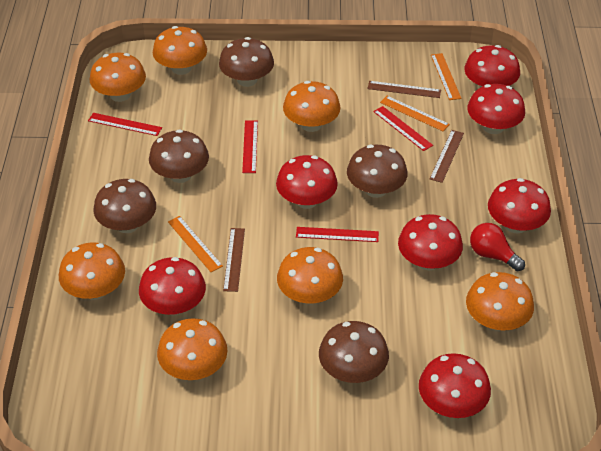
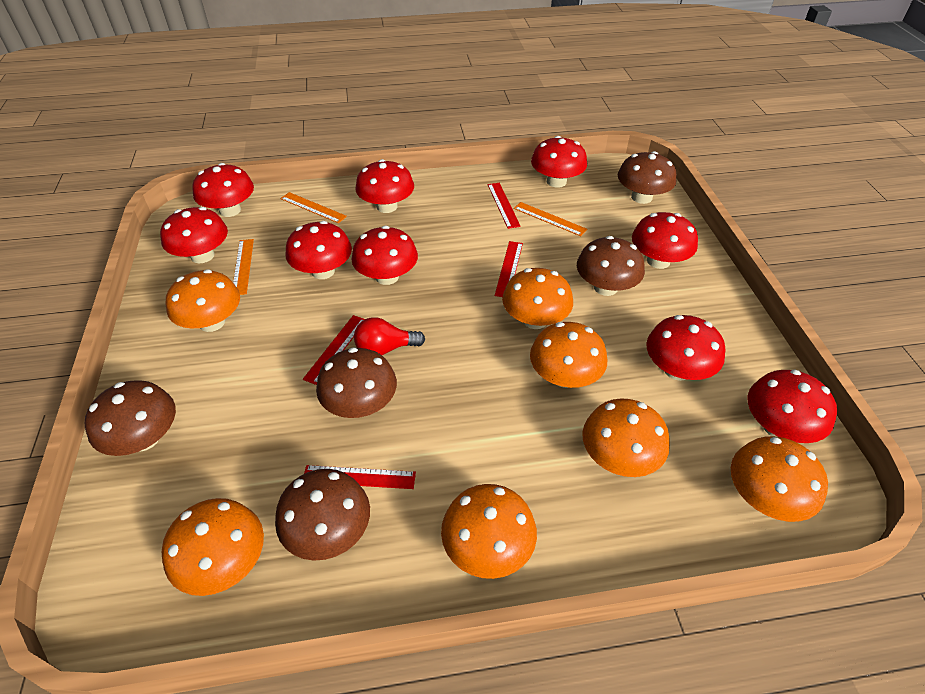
brown ruler: 3 -> 0
red mushroom: 7 -> 9

